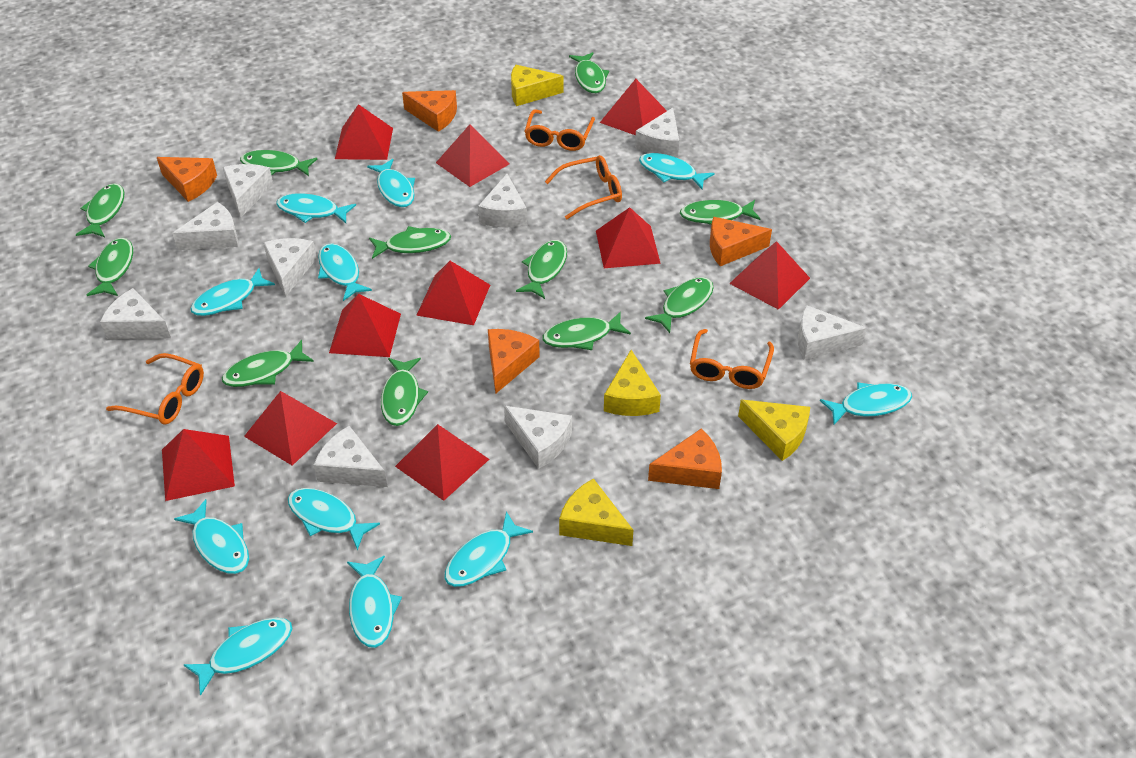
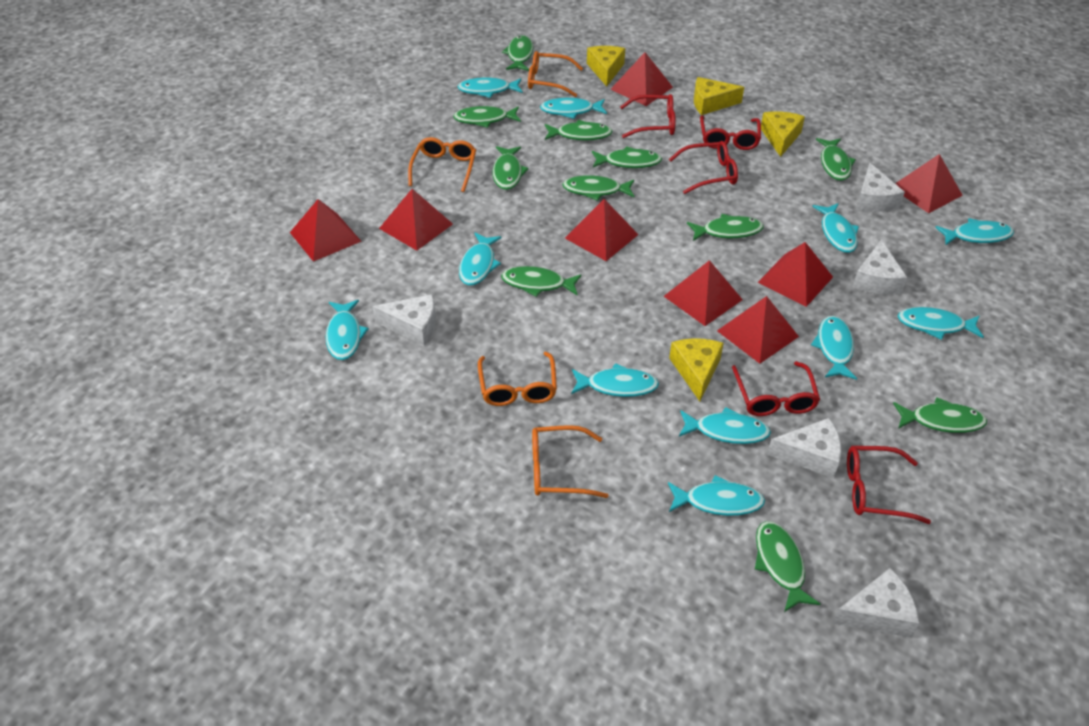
orange cheese: 5 -> 0
red glasses: 0 -> 5
red pyramid: 10 -> 8
white cheese: 9 -> 5

